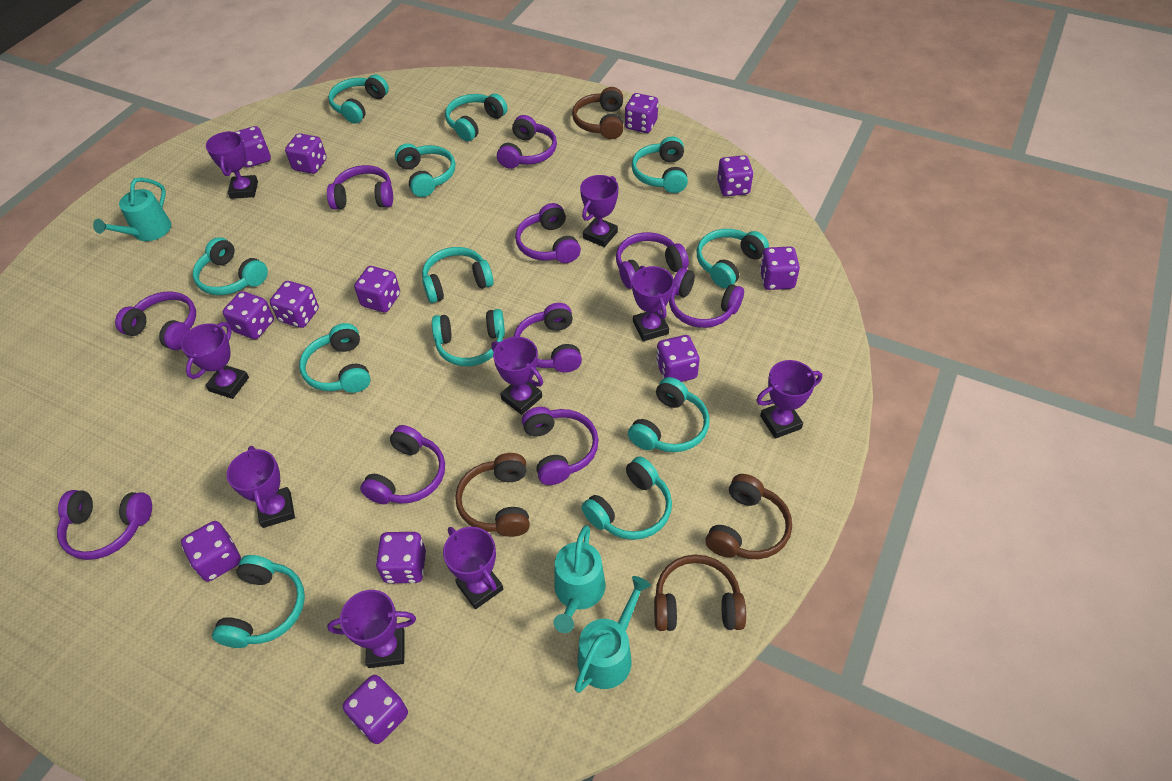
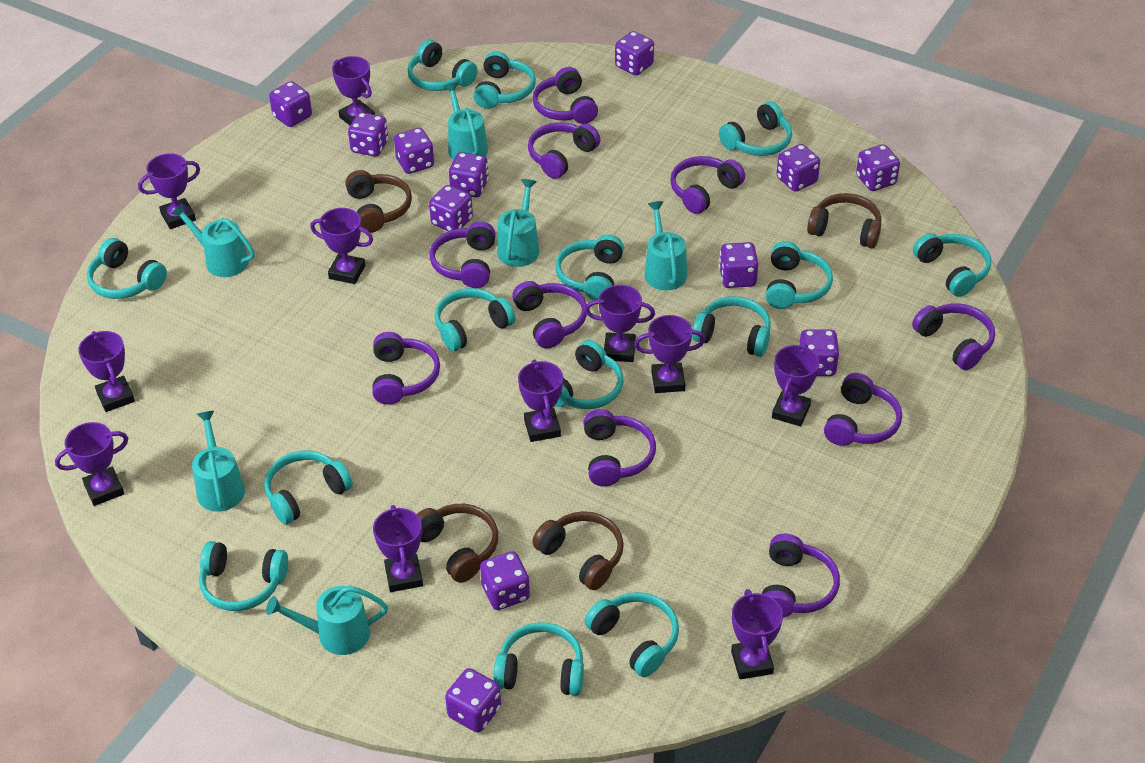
purple trophy: 9 -> 11
turquoise headphones: 12 -> 14
turquoise watering can: 3 -> 6

